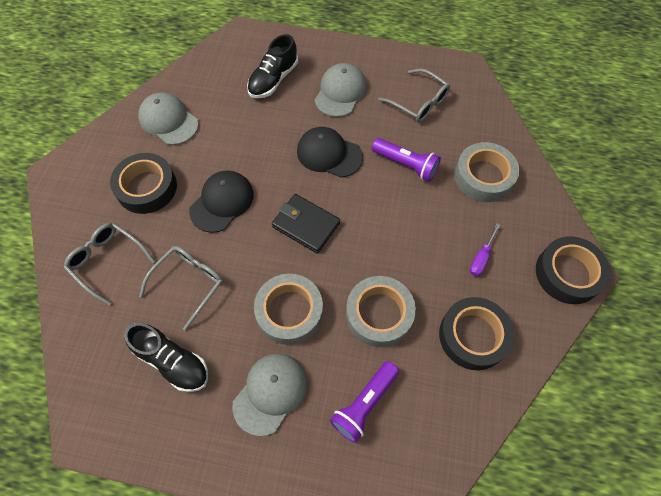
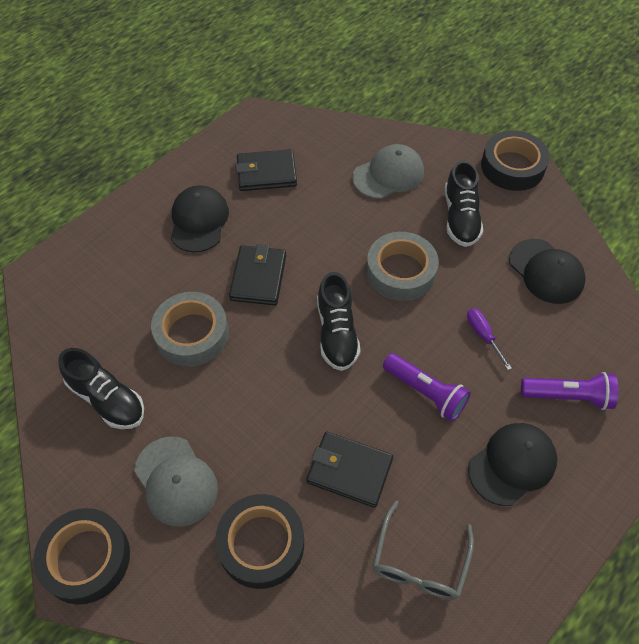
black cap: 2 -> 3
black shoe: 2 -> 3
black wallet: 1 -> 3
grey cap: 3 -> 2
grey glasses: 3 -> 1
grey tape: 3 -> 2

